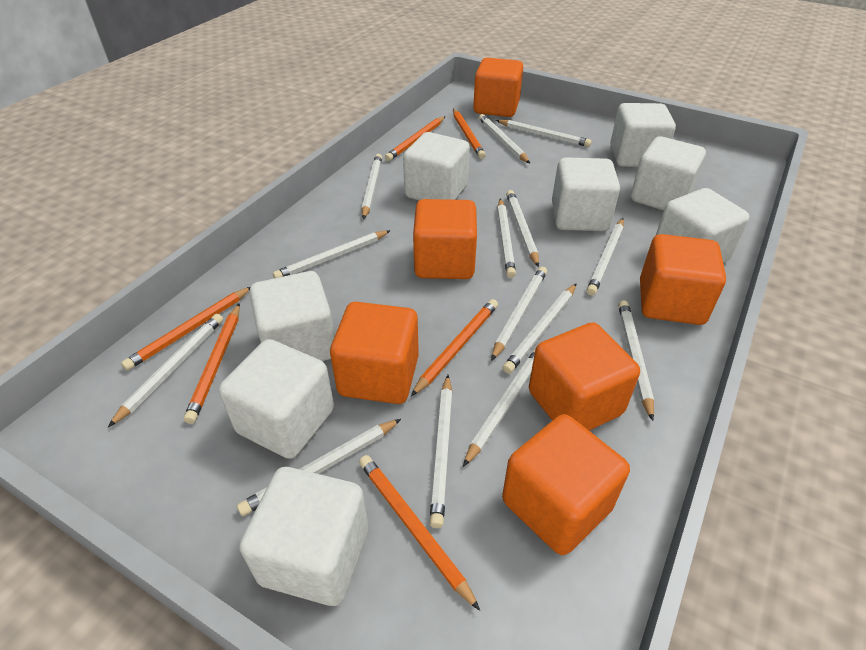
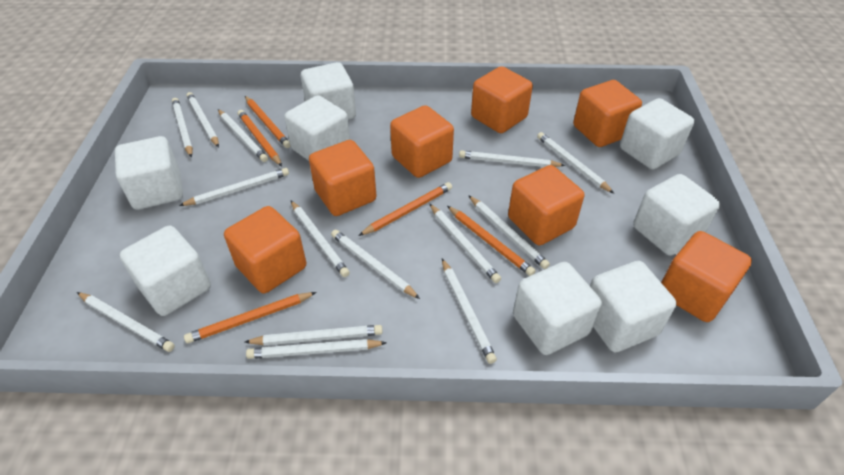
orange cube: 6 -> 7
orange pencil: 6 -> 5

